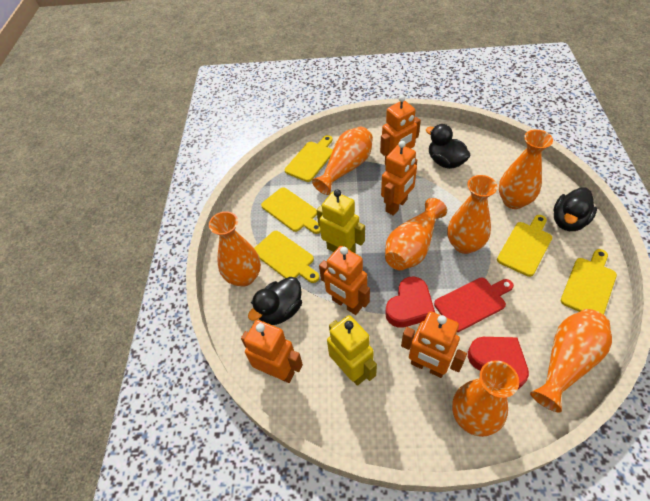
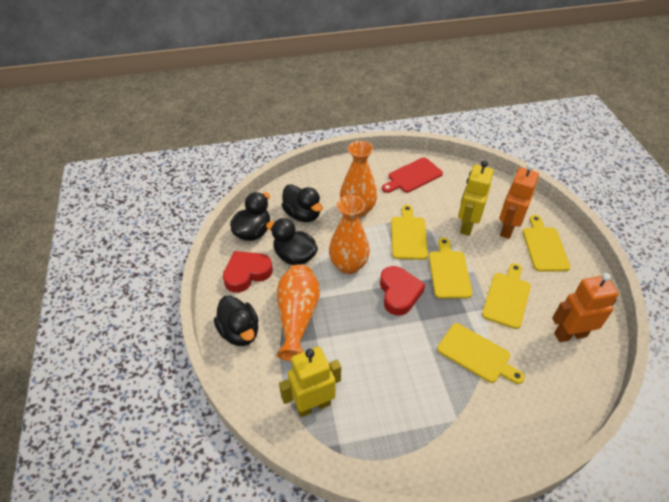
black duck: 3 -> 4
orange robot: 5 -> 2
orange vase: 7 -> 3

